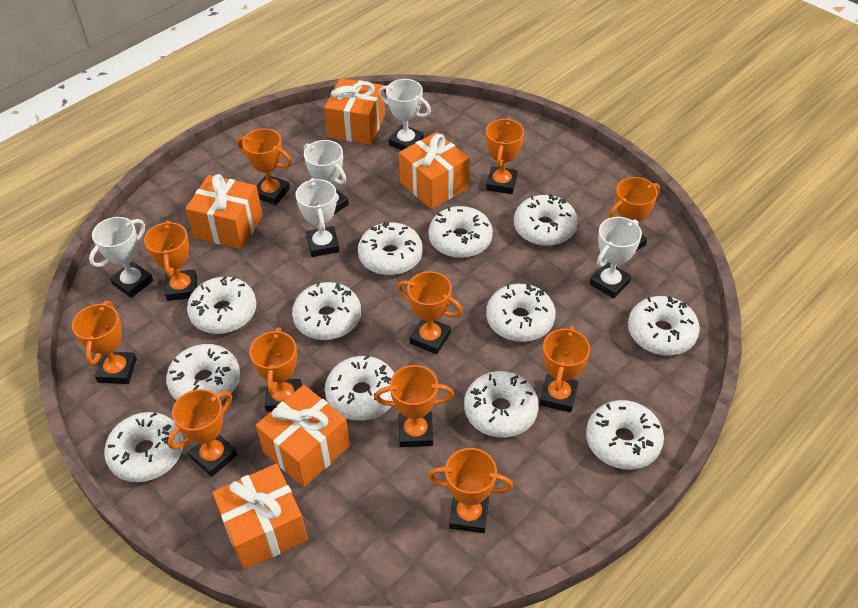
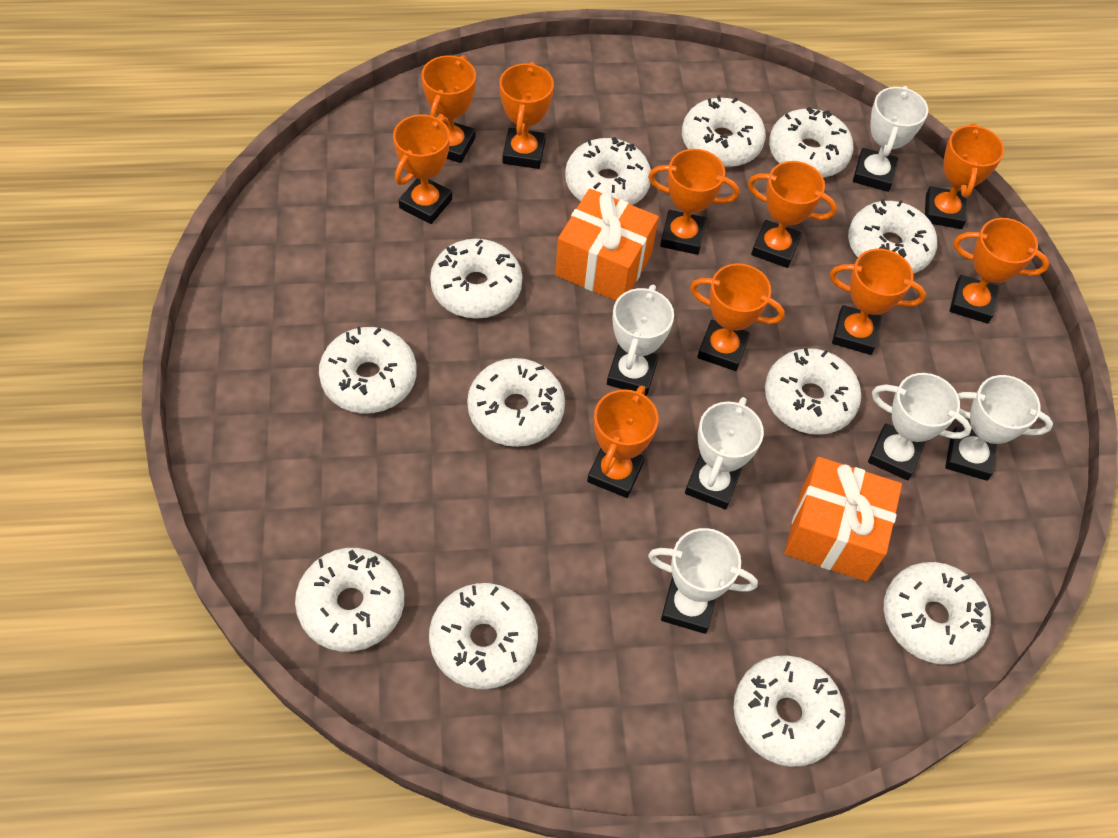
orange gift: 5 -> 2
orange trophy: 11 -> 10
white trophy: 5 -> 6

